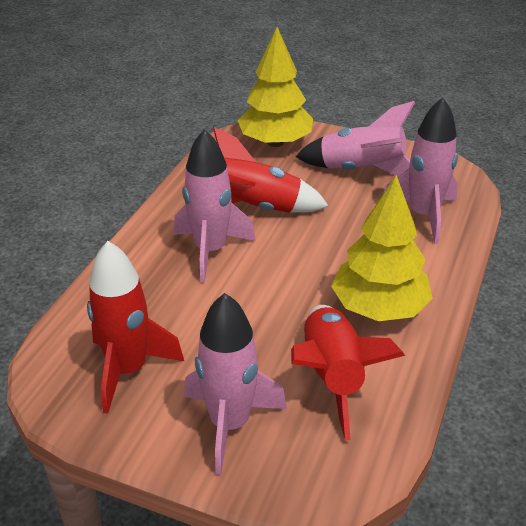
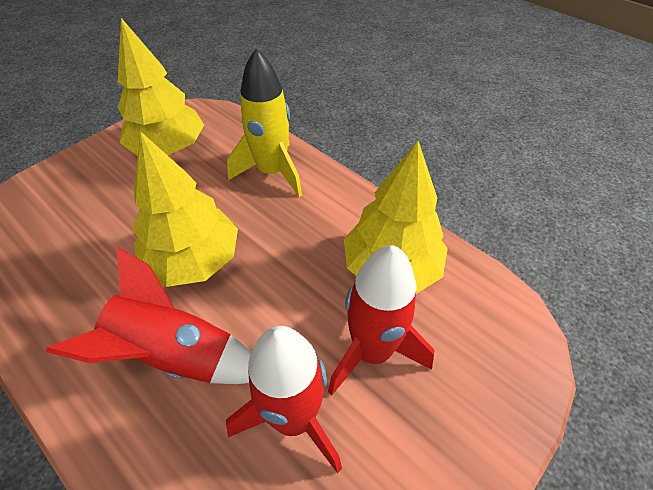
pink rocket: 4 -> 0
yellow rocket: 0 -> 1
yellow tree: 2 -> 3

